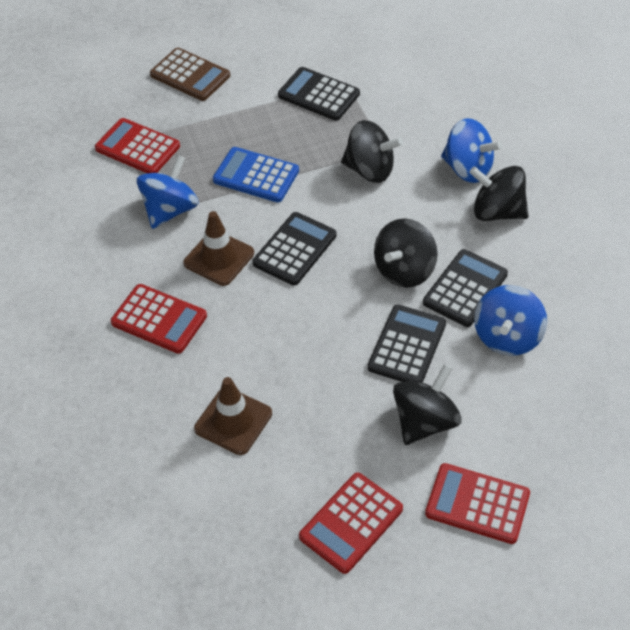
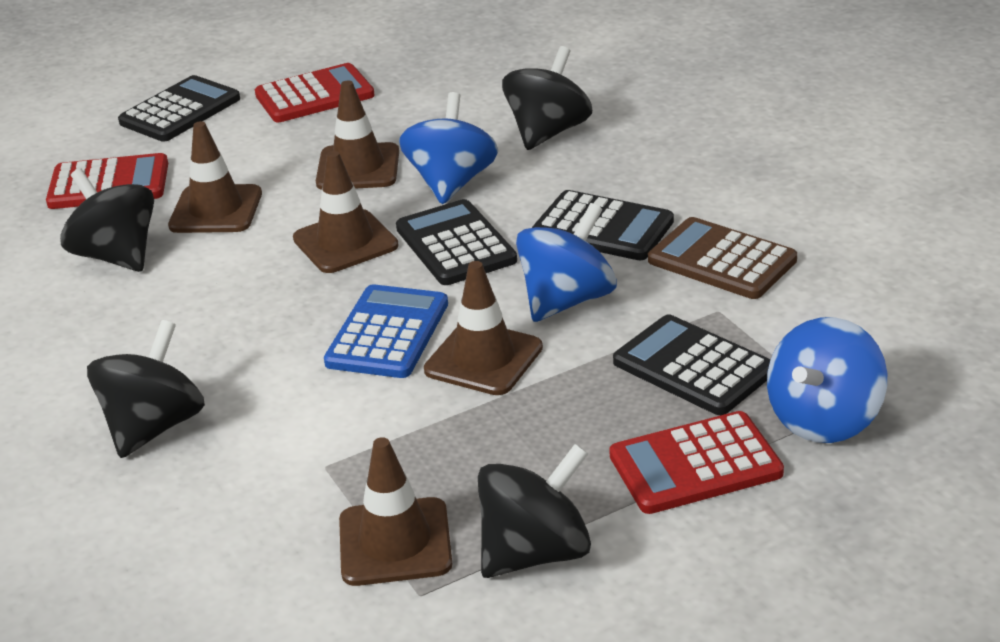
brown traffic cone: 2 -> 5
red calculator: 4 -> 3

